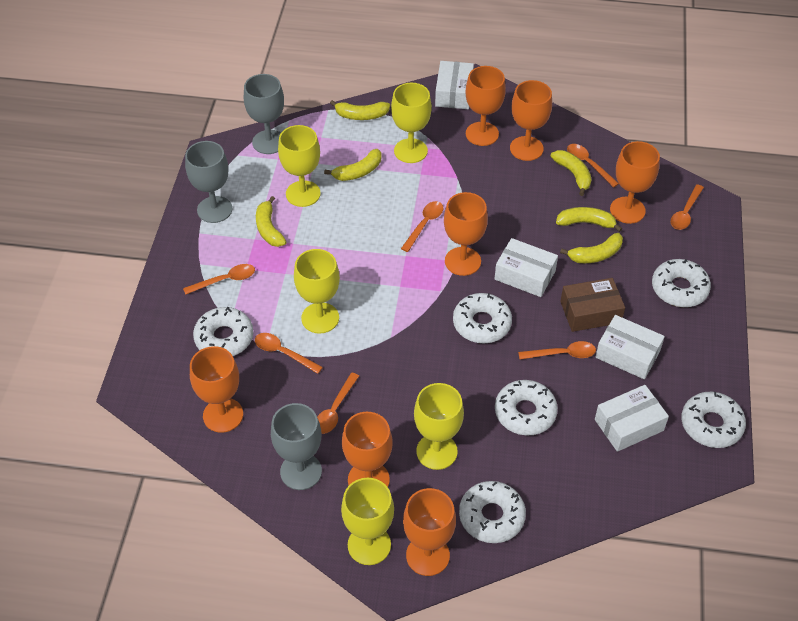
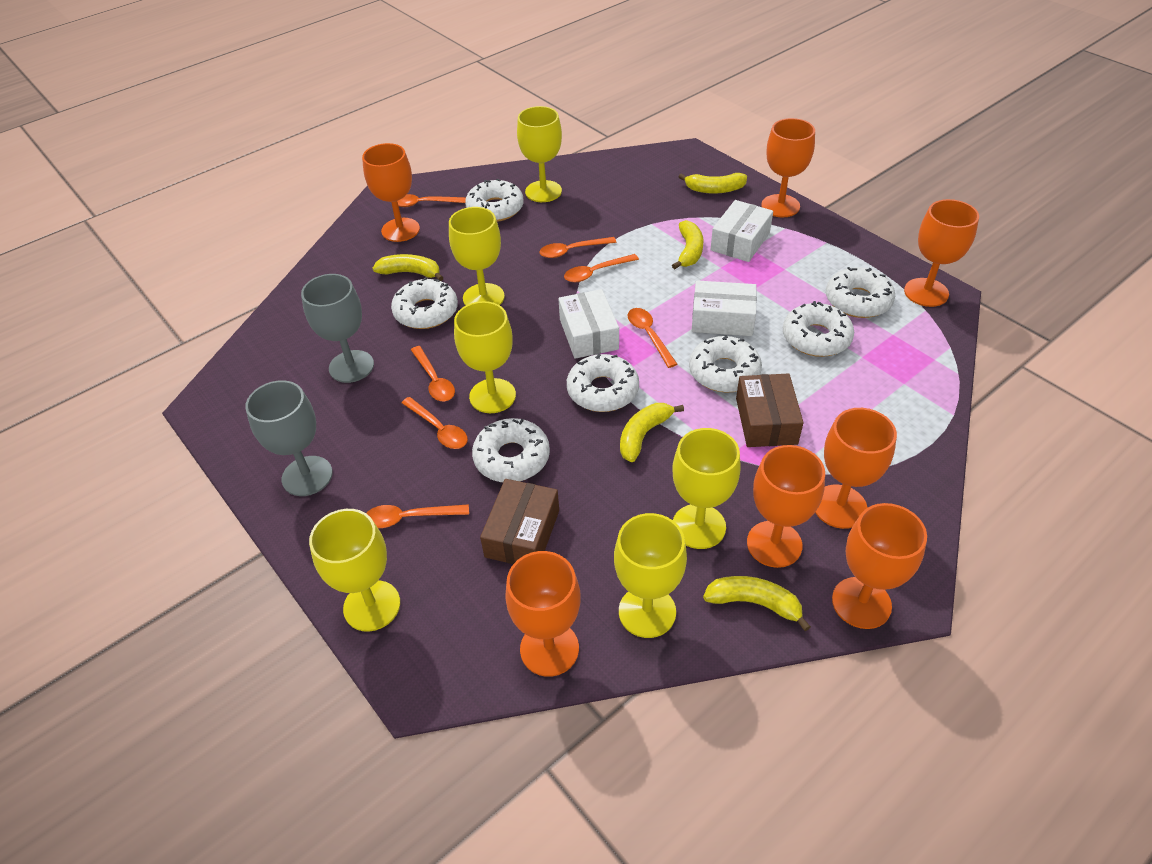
brown box: 1 -> 2
grey goblet: 3 -> 2
white box: 4 -> 3
white donut: 6 -> 7
yellow banana: 6 -> 5
yellow goblet: 5 -> 6

